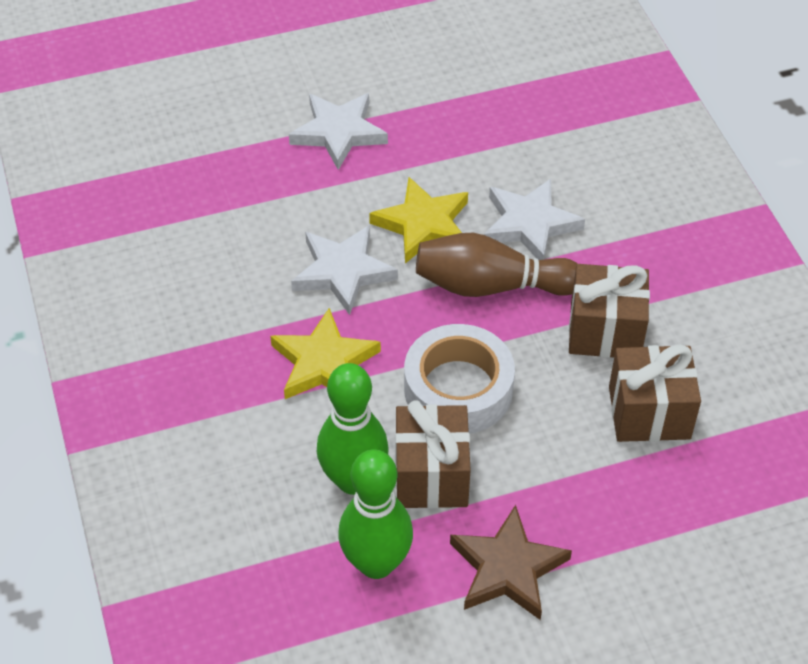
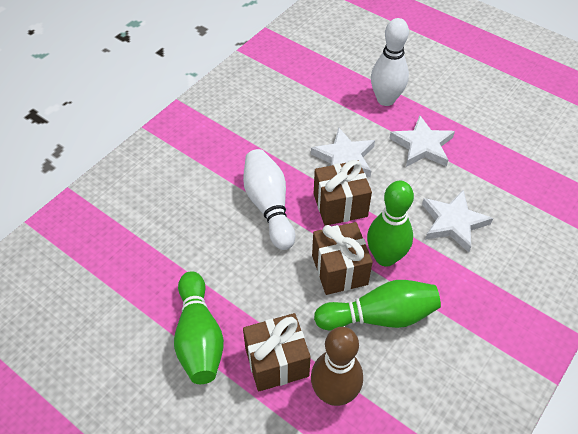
brown star: 1 -> 0
green bowling pin: 2 -> 3
white bowling pin: 0 -> 2
white tape: 1 -> 0
yellow star: 2 -> 0

